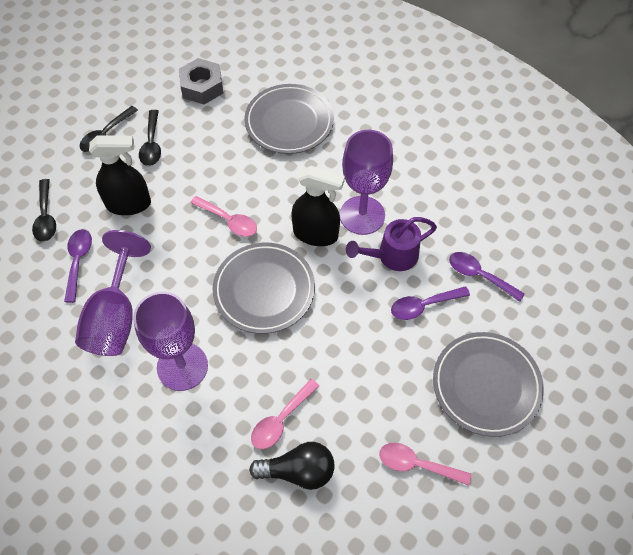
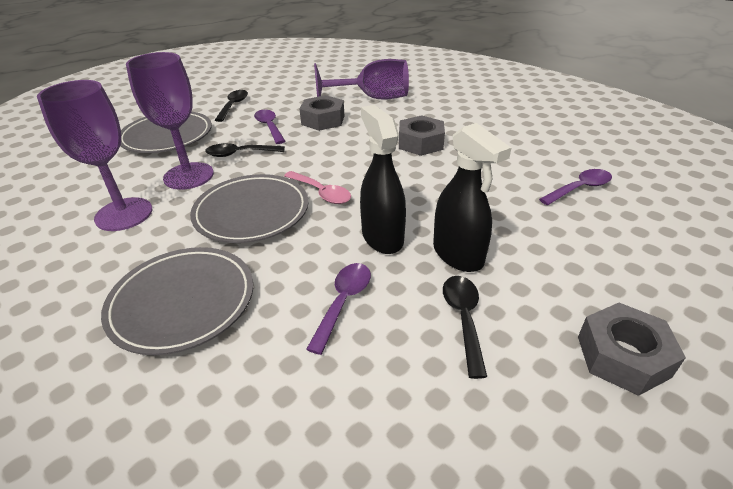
black light bulb: 1 -> 0
grey nut: 1 -> 3
pink spoon: 3 -> 1
purple watering can: 1 -> 0

